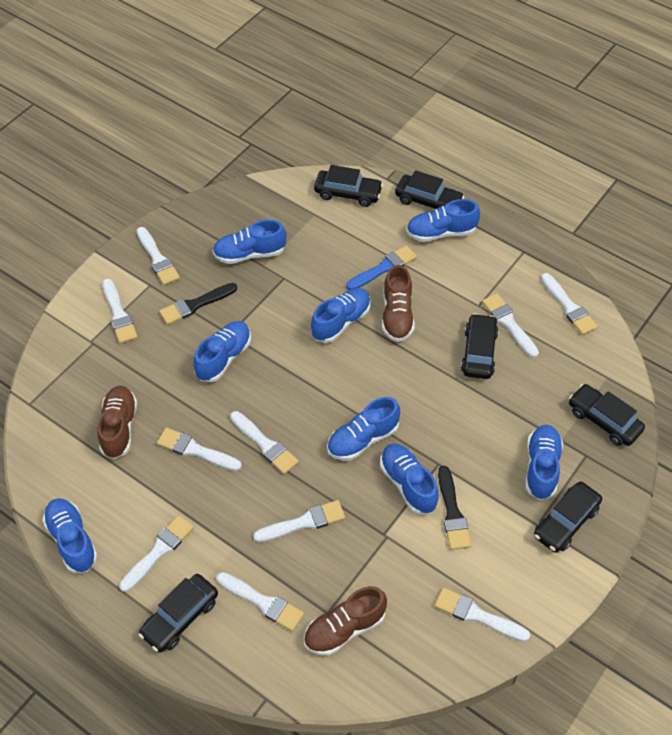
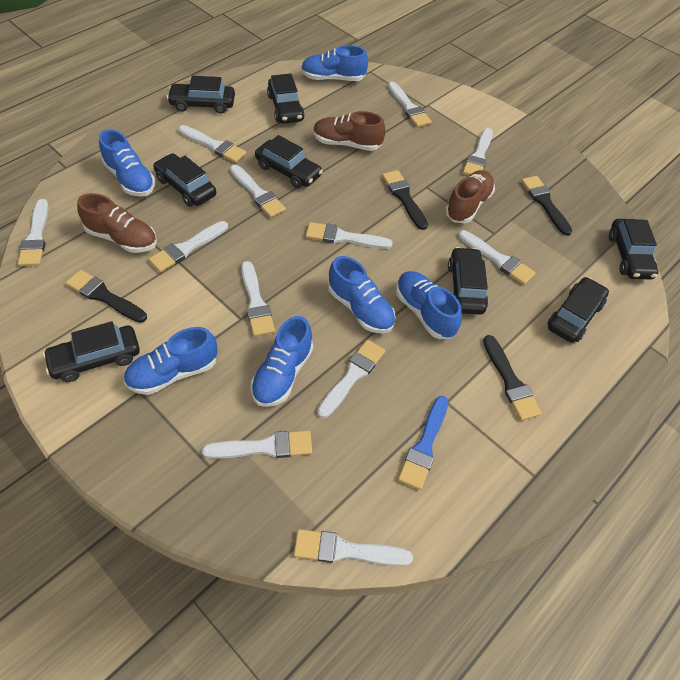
black brush: 2 -> 4
black car: 6 -> 8
blue shoe: 8 -> 6
white brush: 10 -> 12

